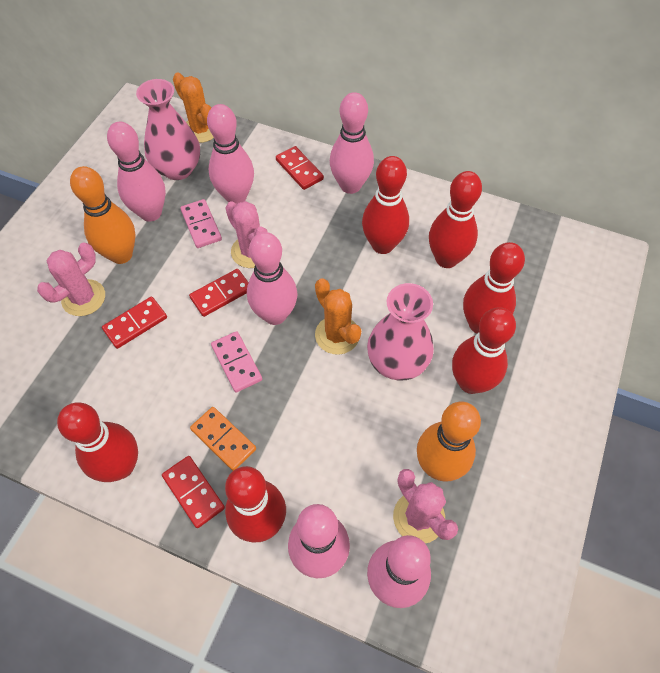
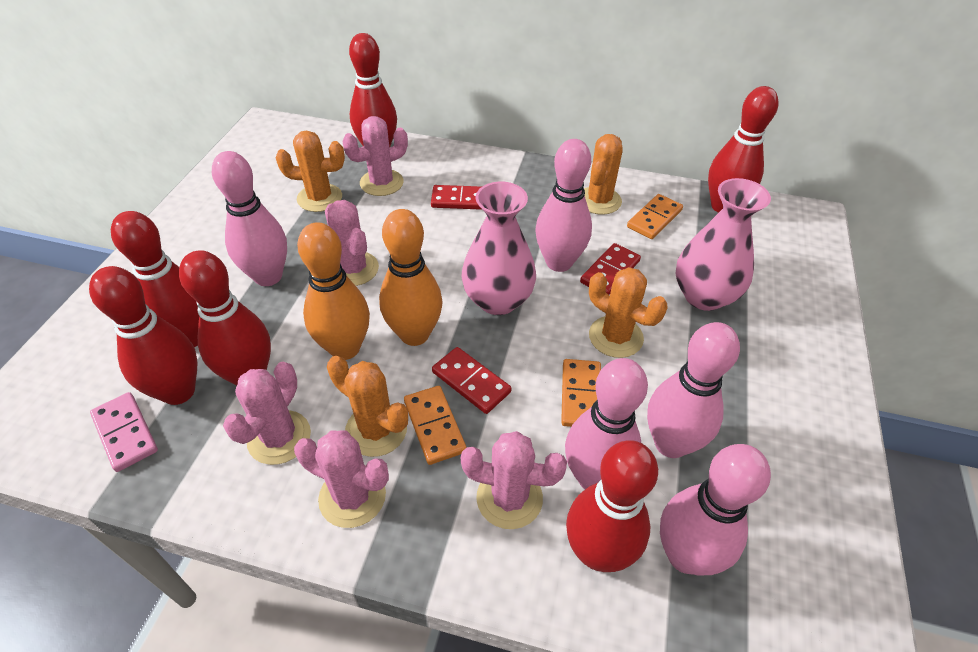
orange cactus: 2 -> 4
orange domino: 1 -> 3
pink bowling pin: 6 -> 5
pink cactus: 3 -> 5
pink domino: 2 -> 1
red domino: 4 -> 3

